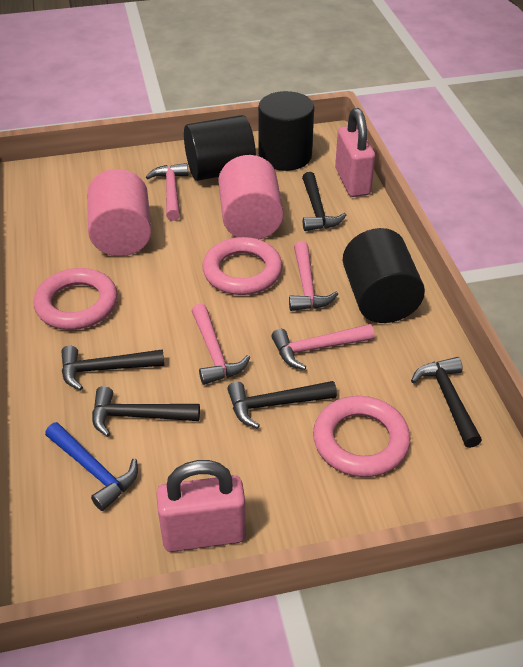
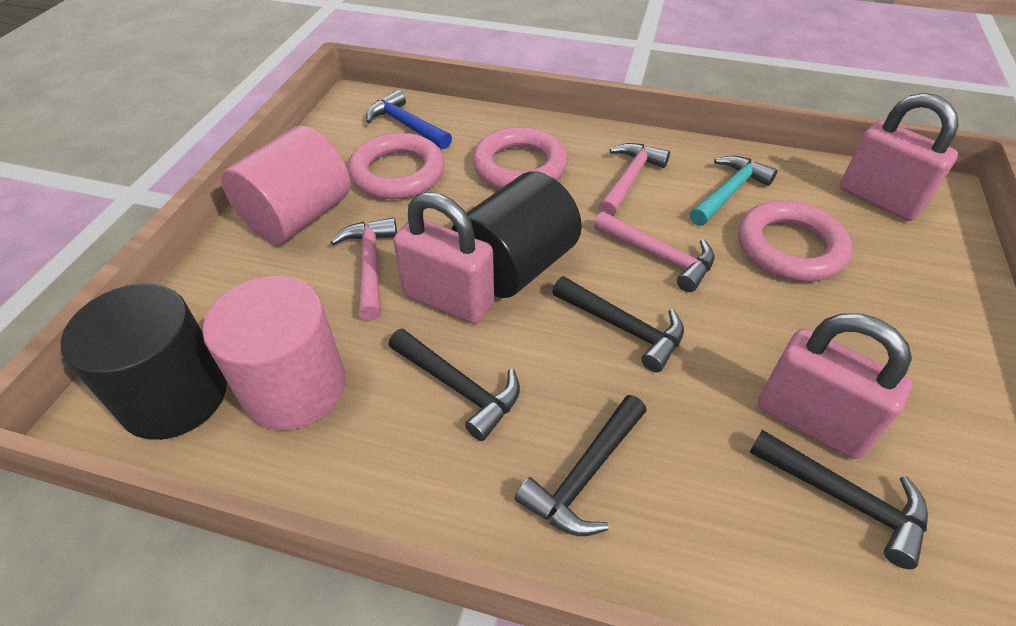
black cylinder: 3 -> 2
black hammer: 5 -> 4
pink hammer: 4 -> 3
pink padlock: 2 -> 3
turquoise hammer: 0 -> 1

